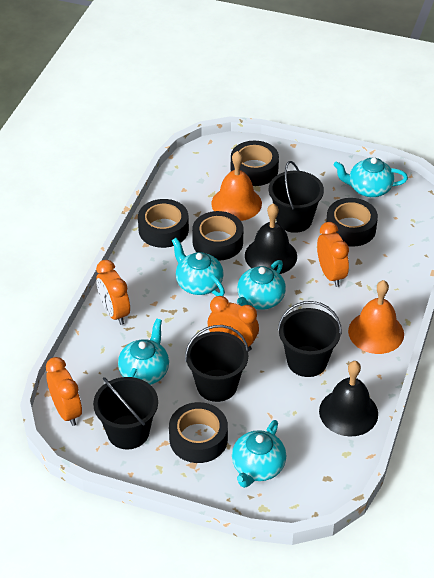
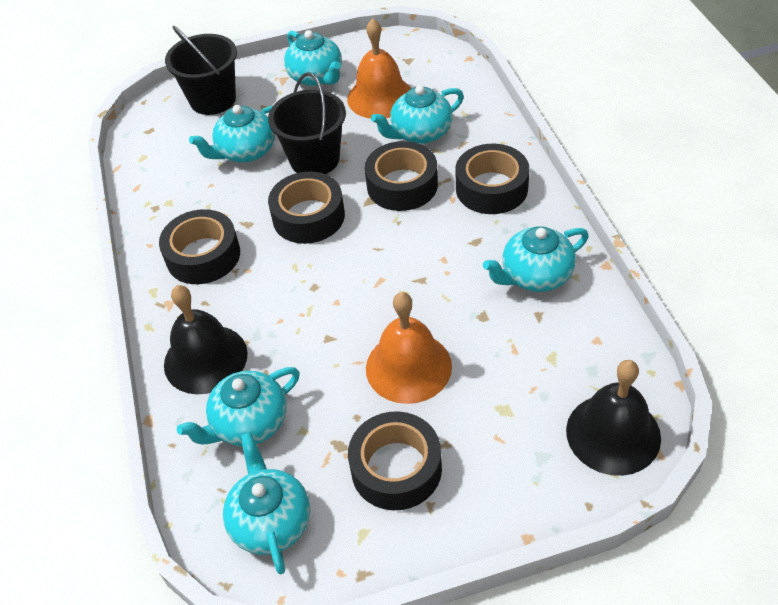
black bucket: 4 -> 2
orange clock: 4 -> 0
turquoise teapot: 5 -> 6

